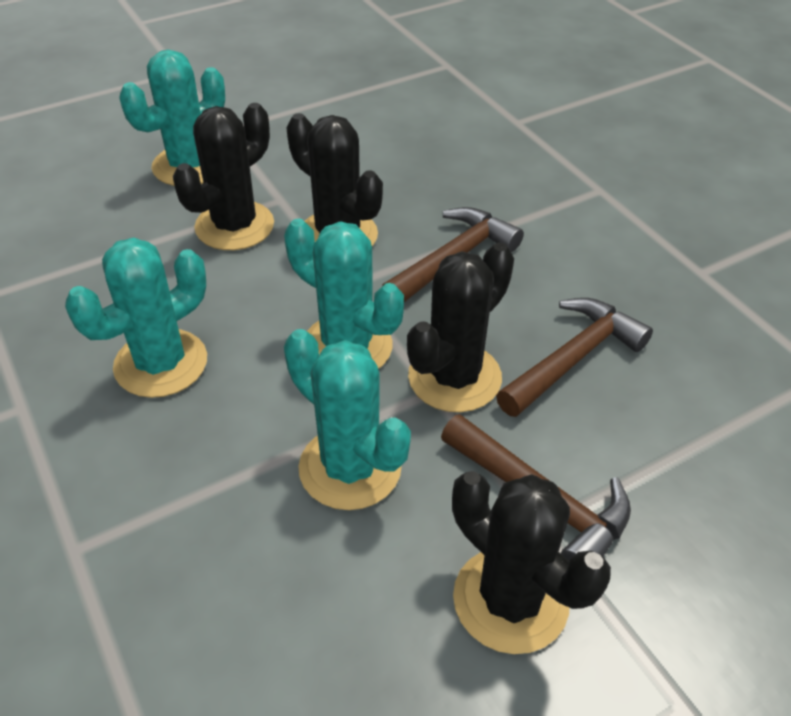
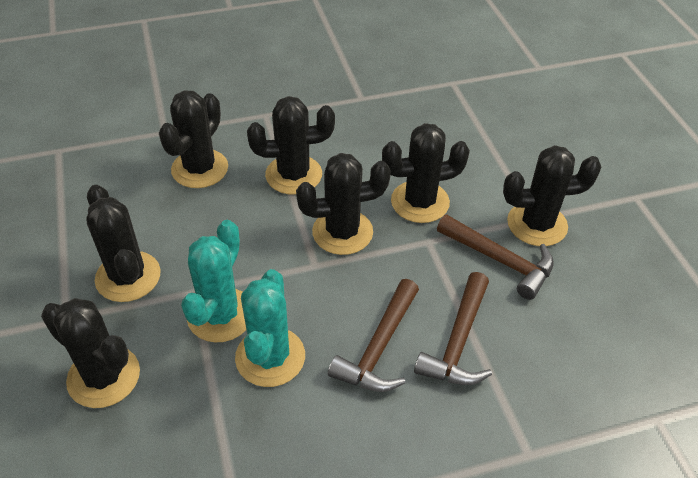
black cactus: 4 -> 7
turquoise cactus: 4 -> 2

